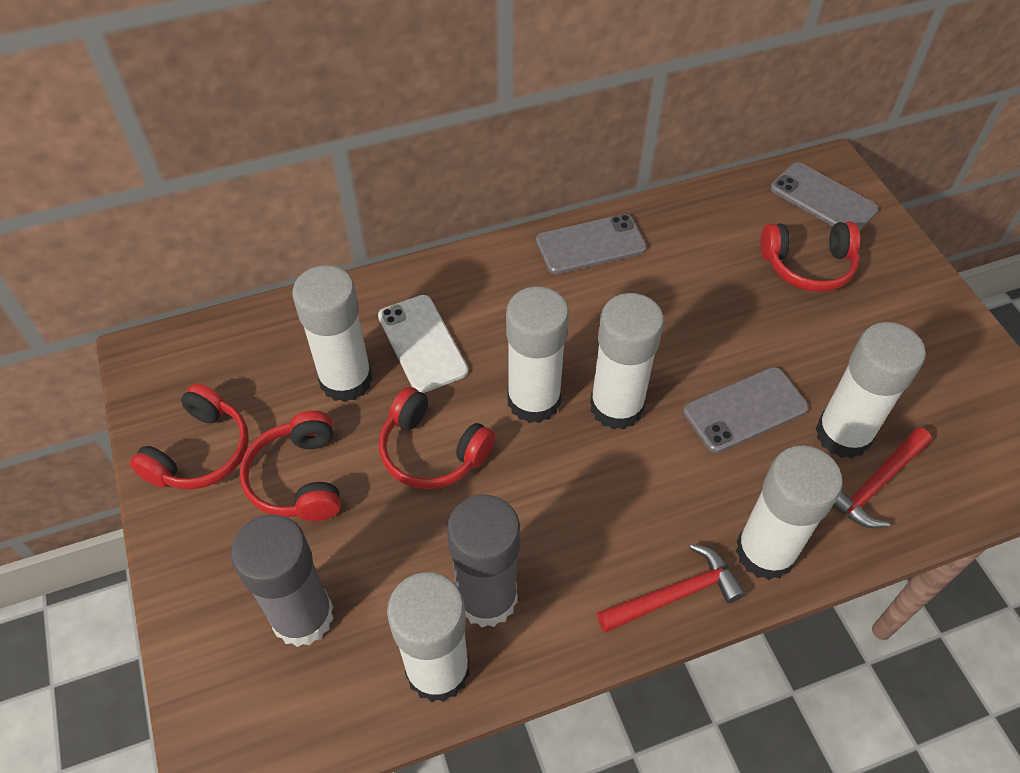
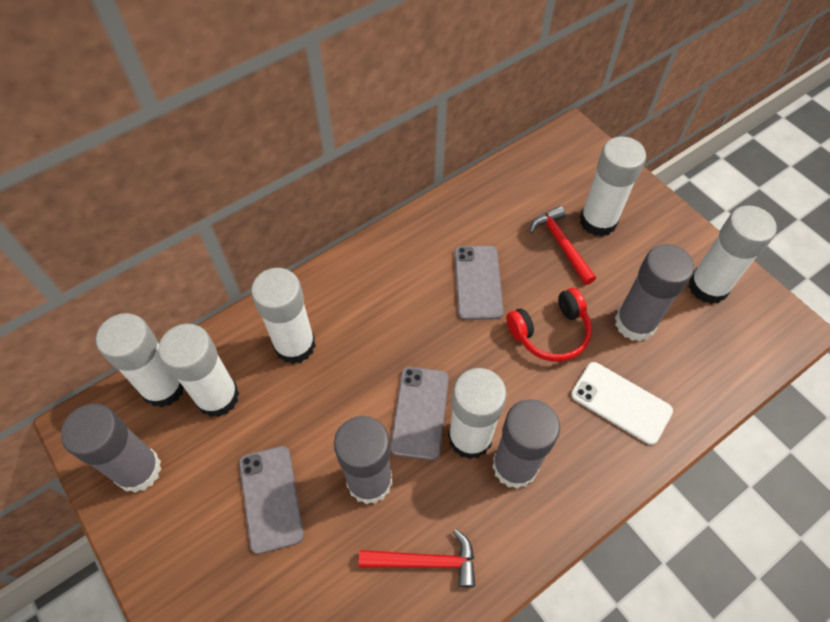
grey glue stick: 2 -> 4
red headphones: 4 -> 1

